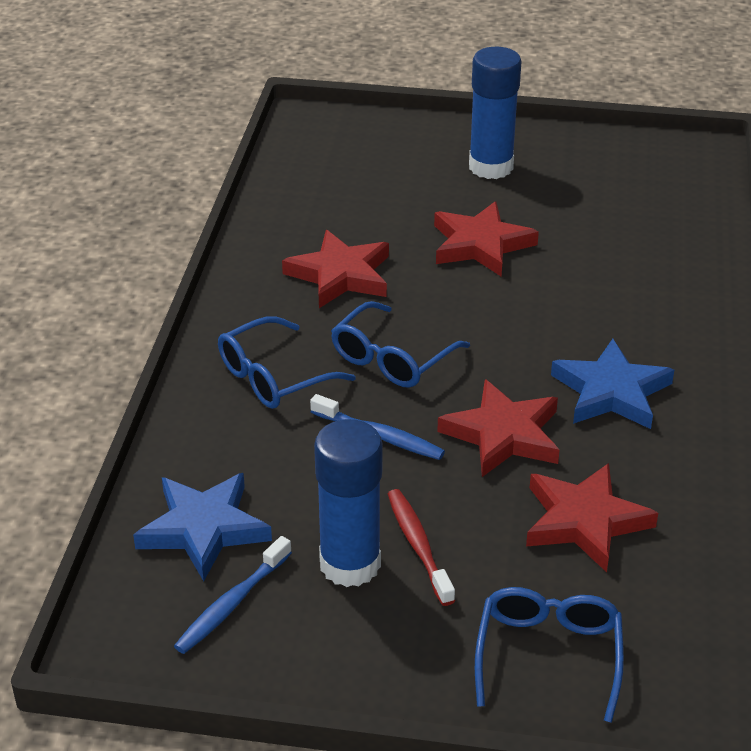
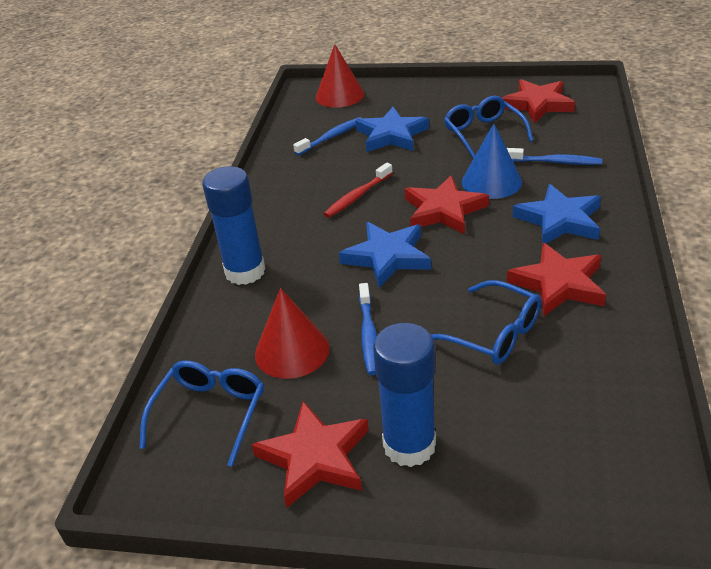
blue cone: 0 -> 1
blue star: 2 -> 3
blue toothbrush: 2 -> 3
red cone: 0 -> 2

